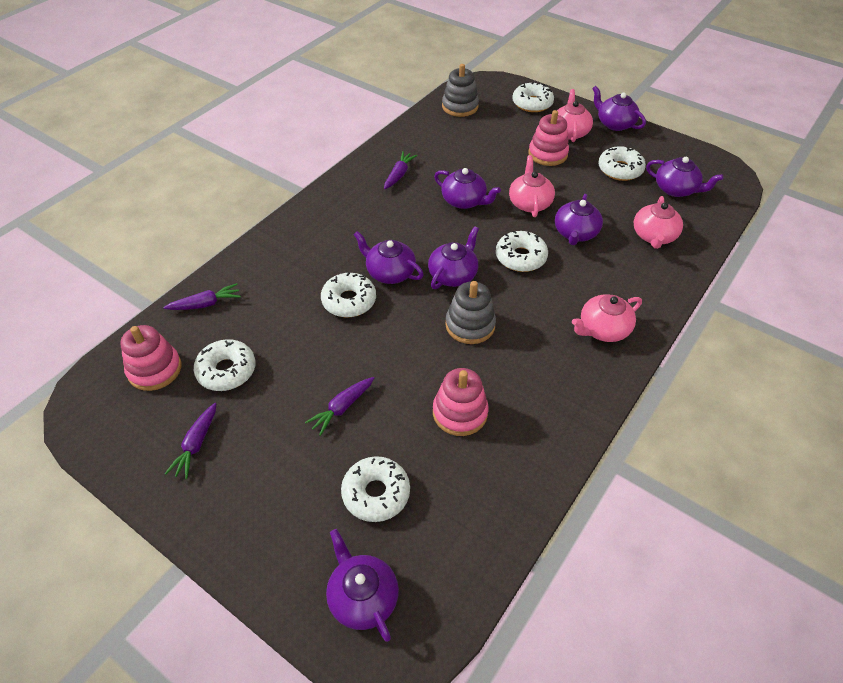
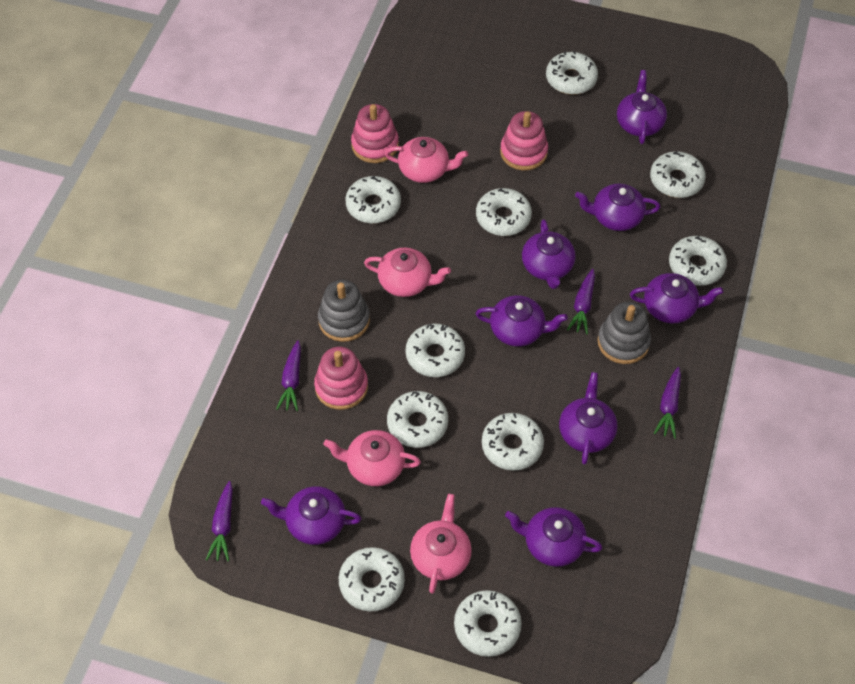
purple teapot: 7 -> 8
white donut: 6 -> 10

